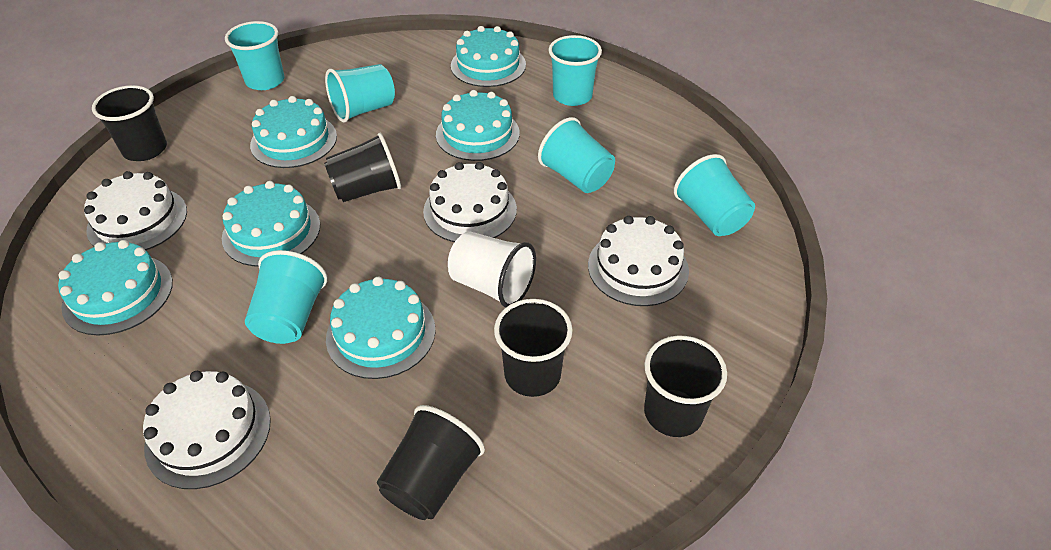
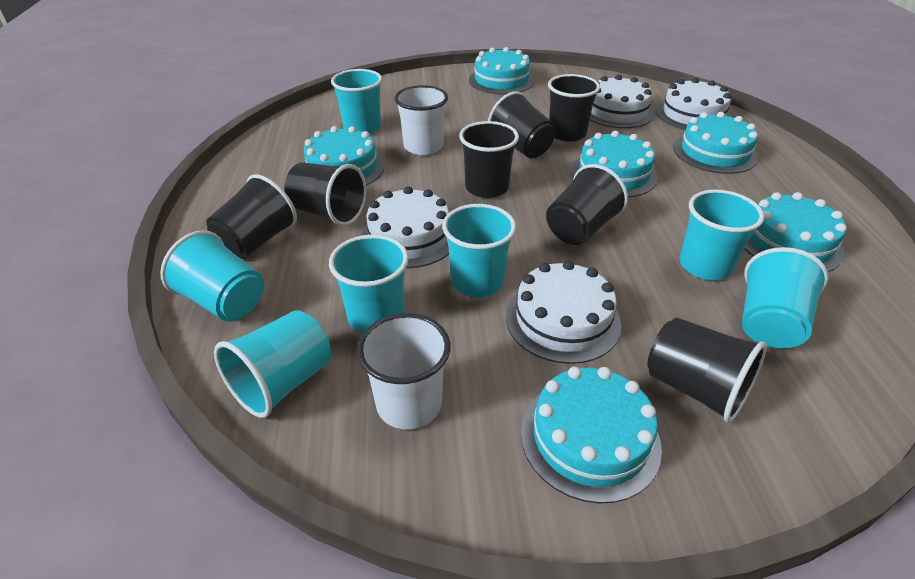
black cup: 5 -> 7
turquoise cup: 6 -> 7
white cup: 1 -> 2

